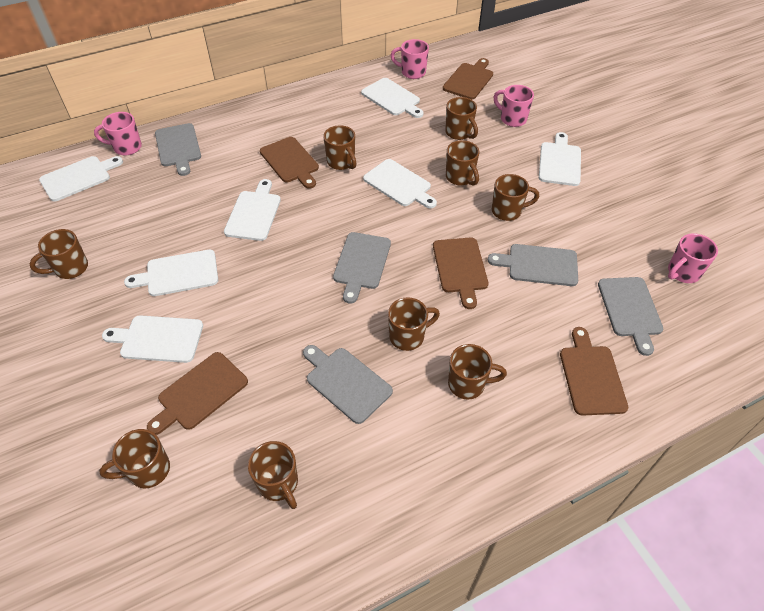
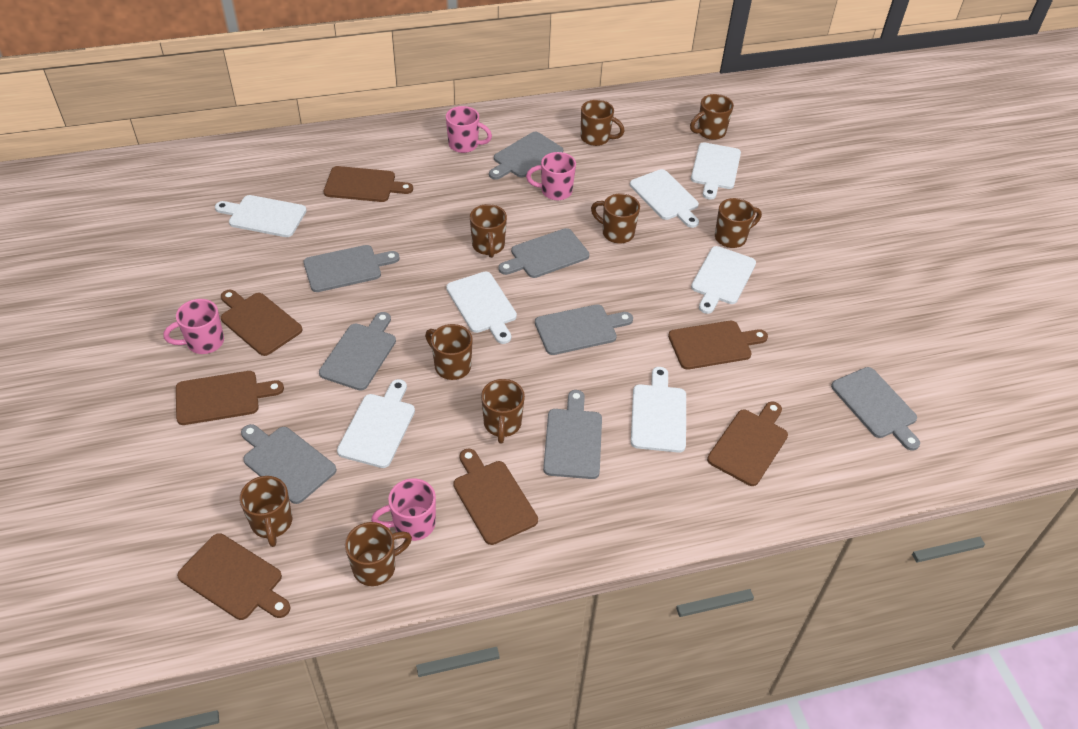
brown cutting board: 5 -> 7
grey cutting board: 5 -> 8

